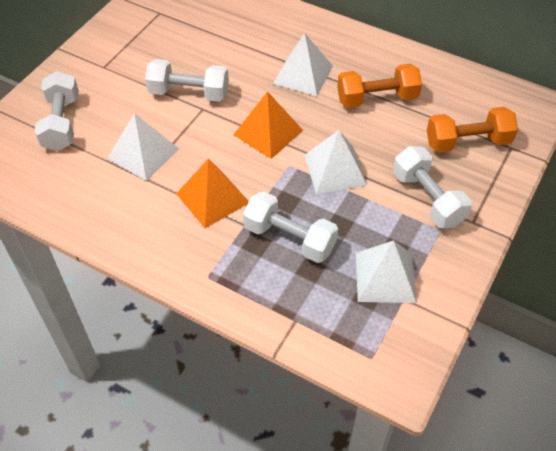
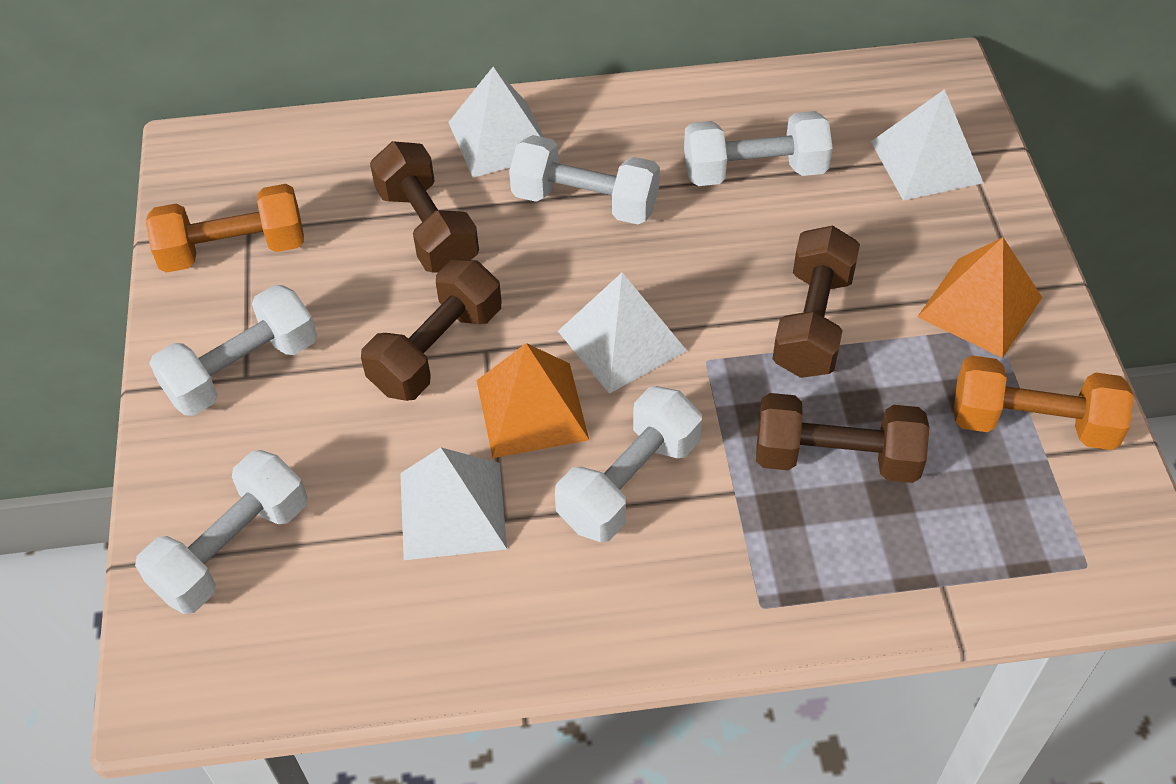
brown dumbbell: 0 -> 4
white dumbbell: 4 -> 5

